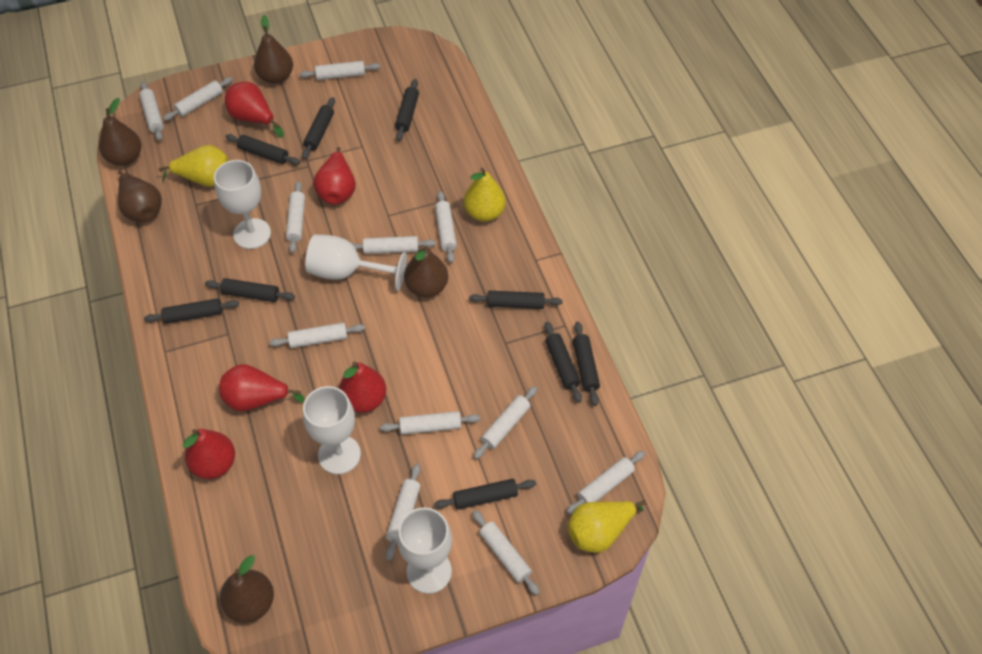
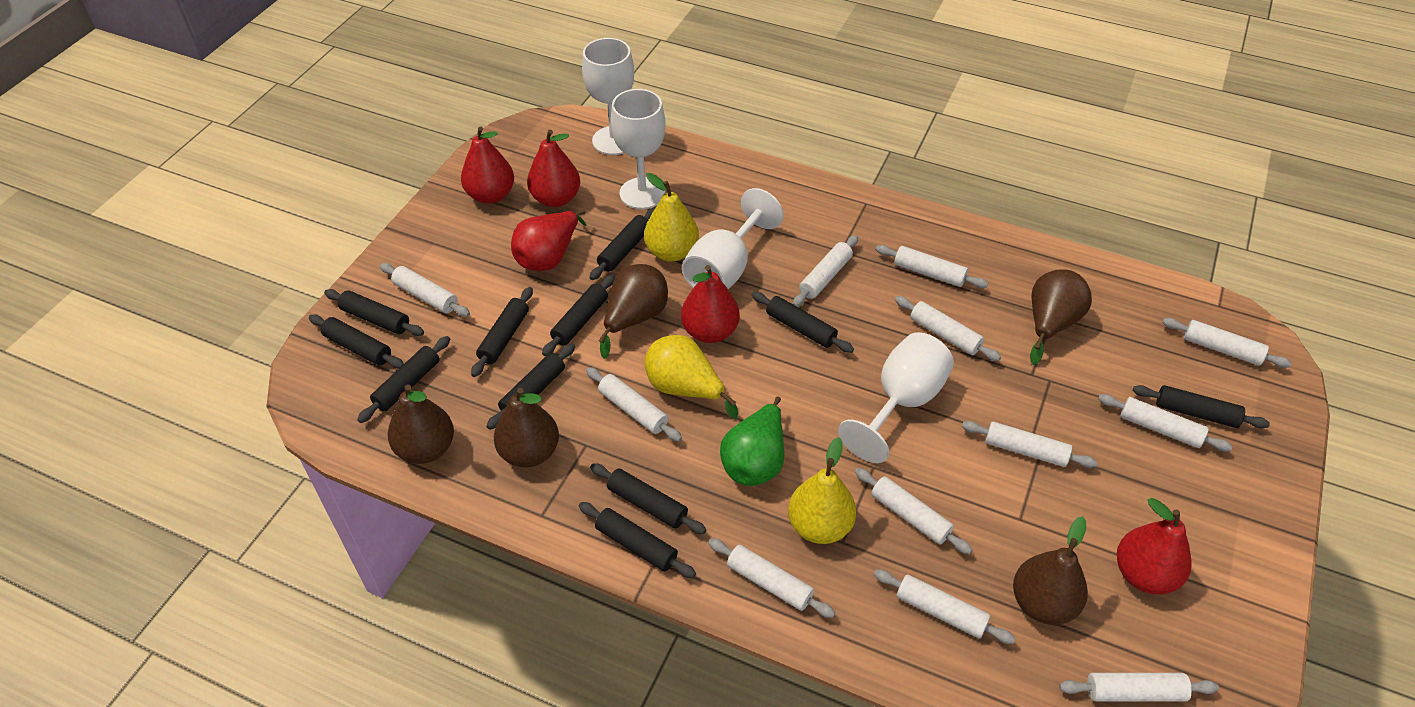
black rolling pin: 9 -> 11
green pear: 0 -> 1

